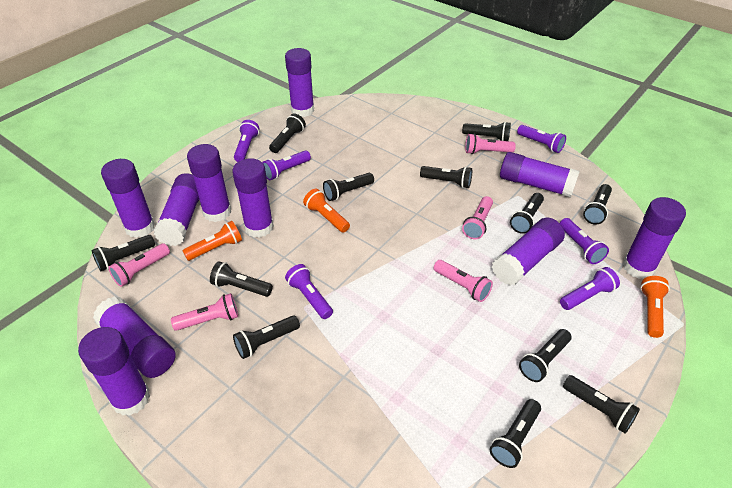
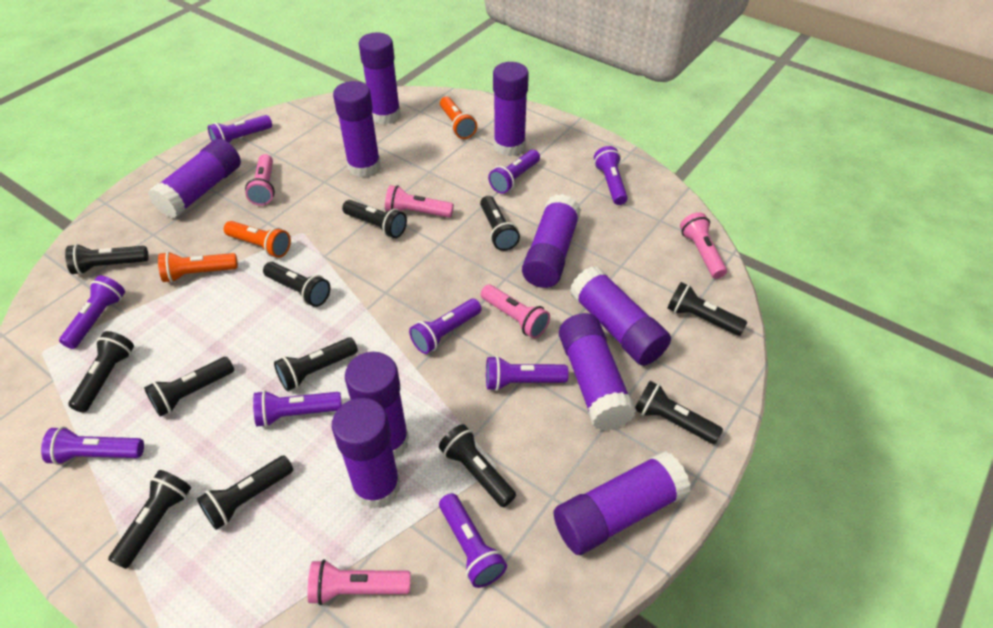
purple flashlight: 6 -> 9

